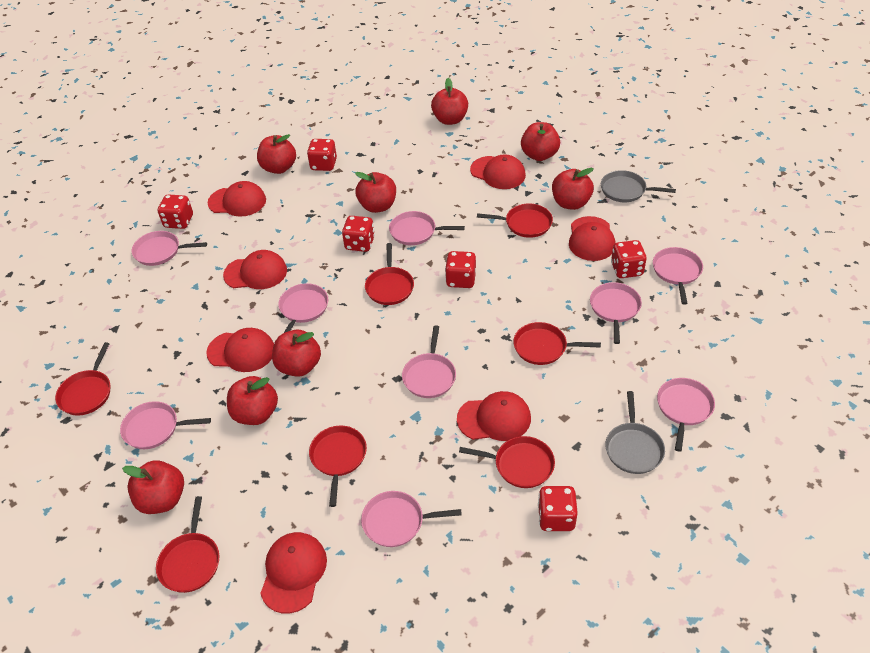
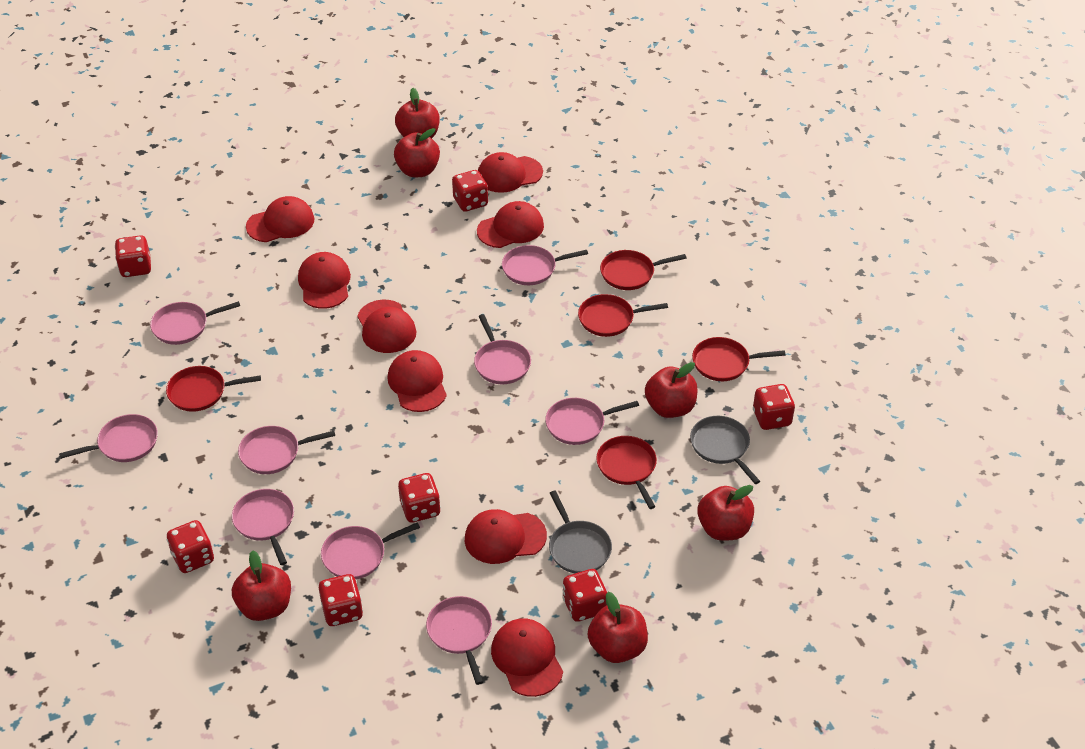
red apple: 8 -> 6
red cap: 7 -> 8
red dice: 6 -> 7
red pan: 7 -> 5

